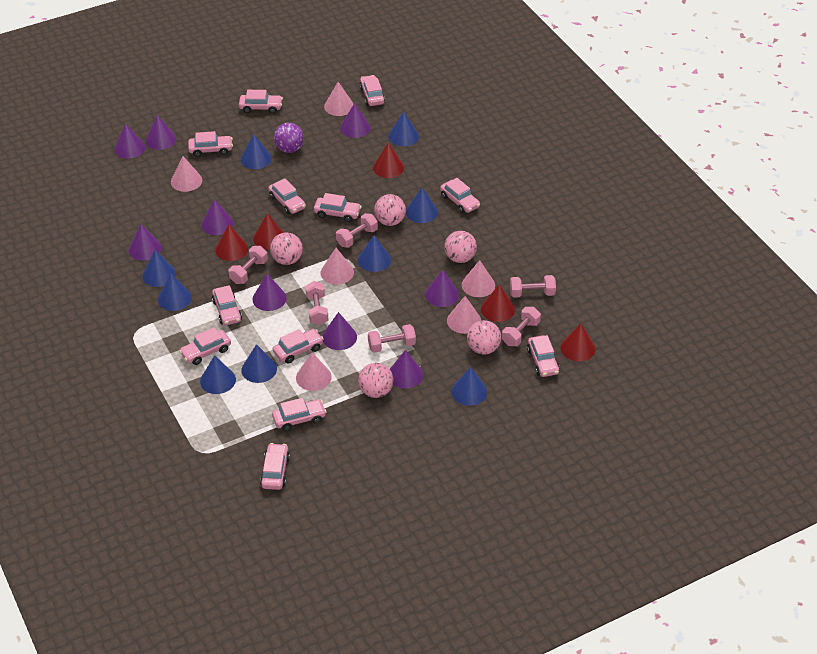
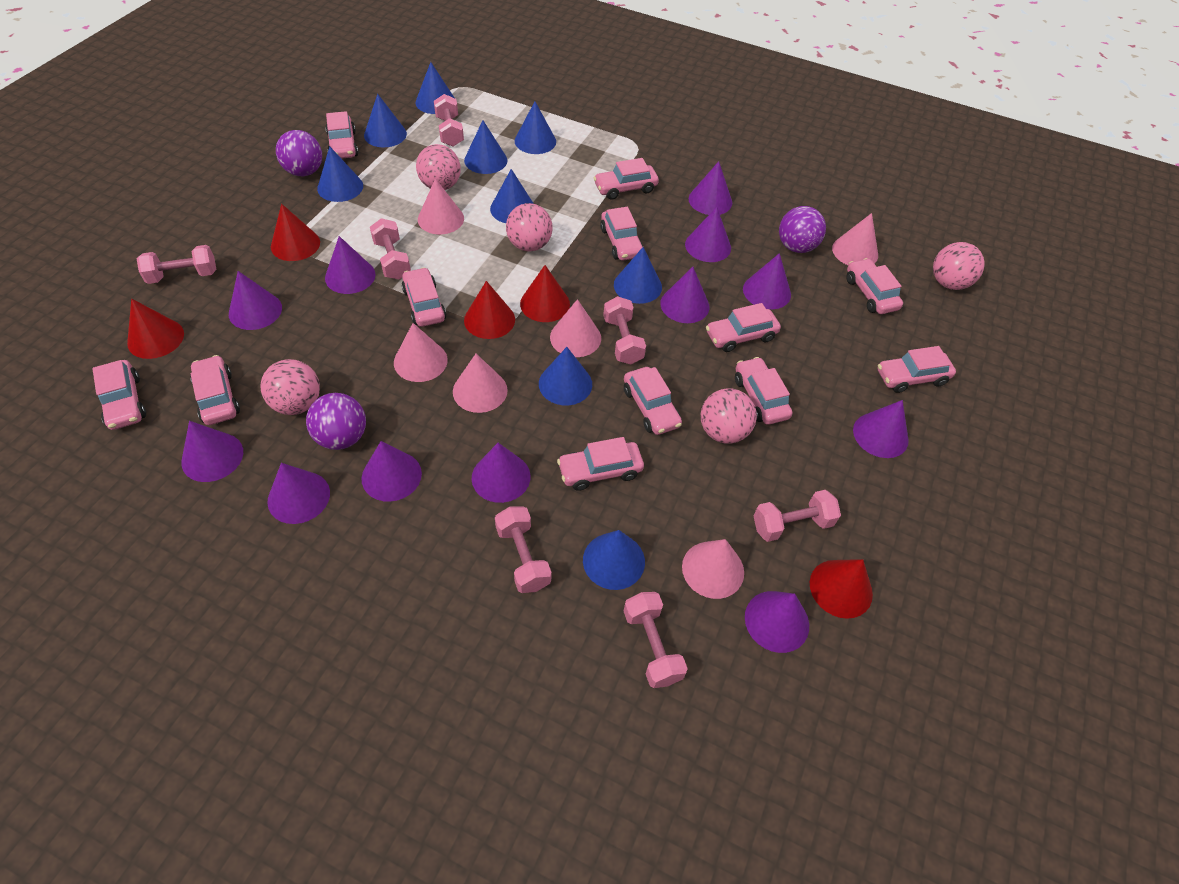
pink dumbbell: 6 -> 7
purple ball: 1 -> 3
purple cone: 9 -> 12

